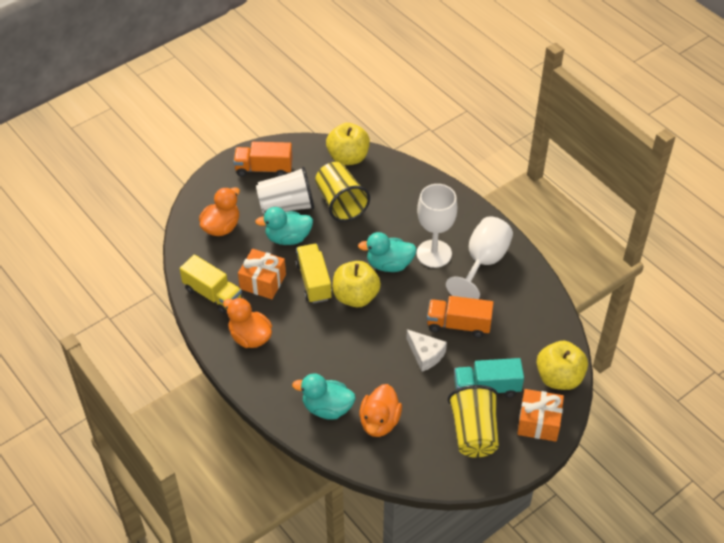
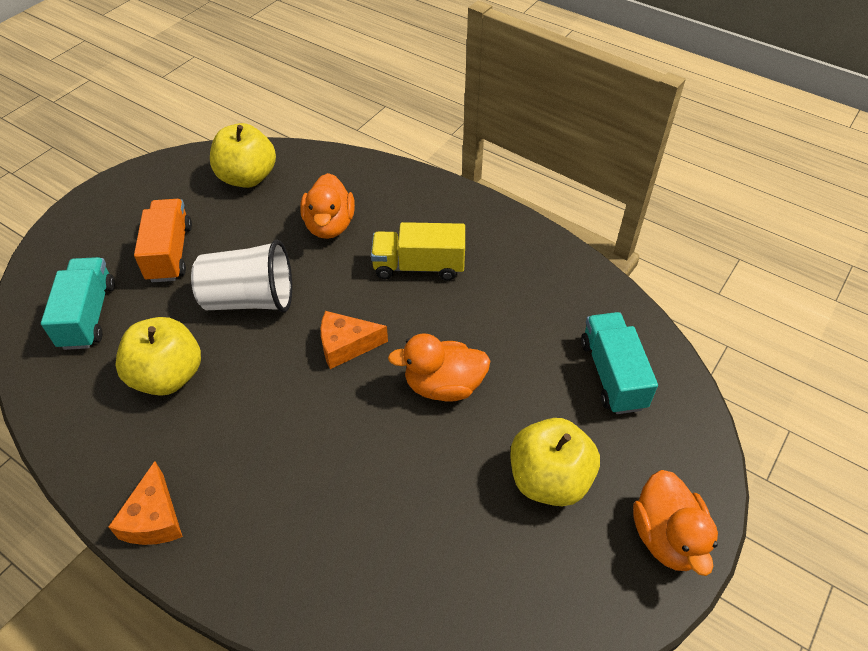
orange cheese: 0 -> 2
orange gift: 2 -> 0
orange truck: 2 -> 1
turquoise duck: 3 -> 0
turquoise truck: 1 -> 2
white cheese: 1 -> 0
white goblet: 2 -> 0
yellow cup: 2 -> 0
yellow truck: 2 -> 1

